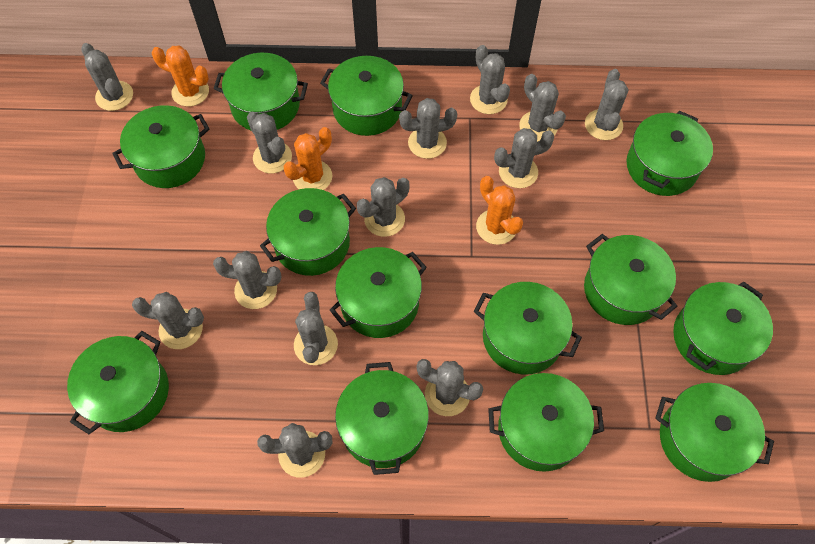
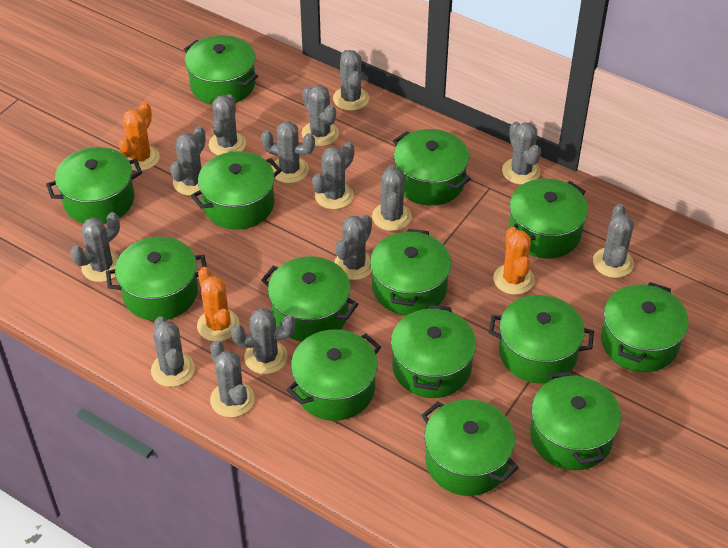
green pot: 13 -> 14
grey cactus: 13 -> 14

